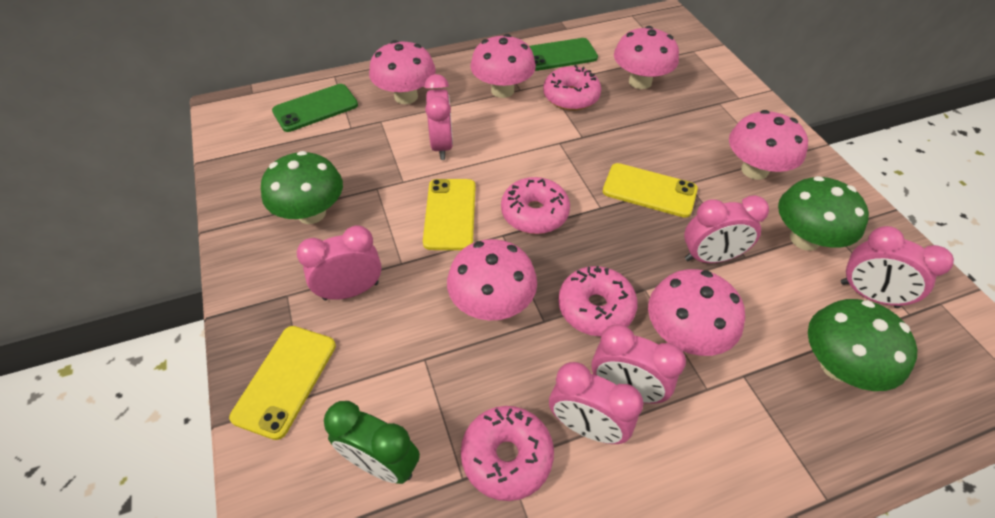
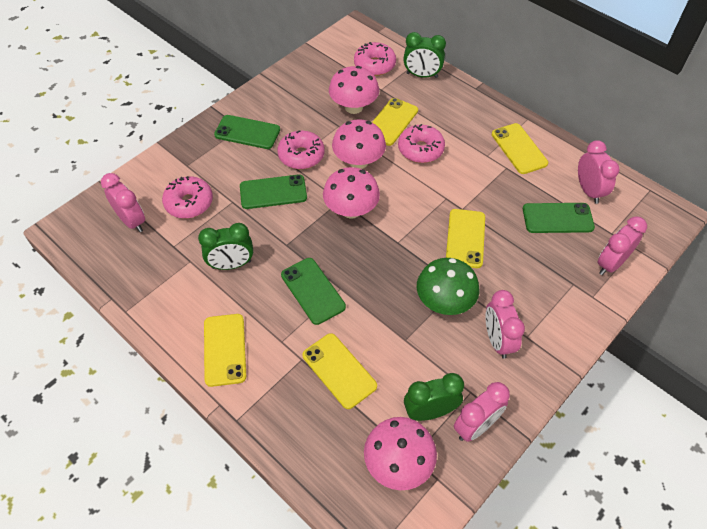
green clock: 1 -> 3
green mushroom: 3 -> 1
green phone: 2 -> 4
pink clock: 6 -> 5
pink mushroom: 6 -> 4
yellow phone: 3 -> 5

